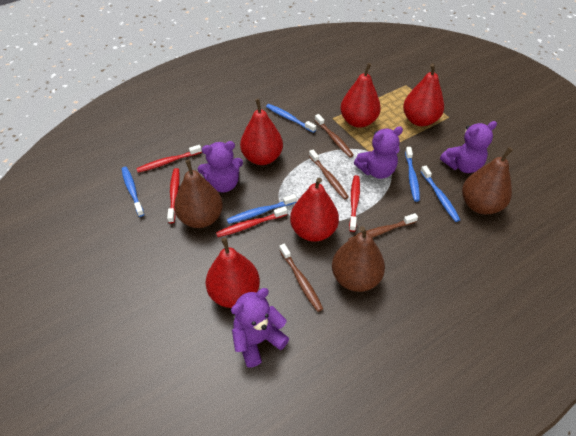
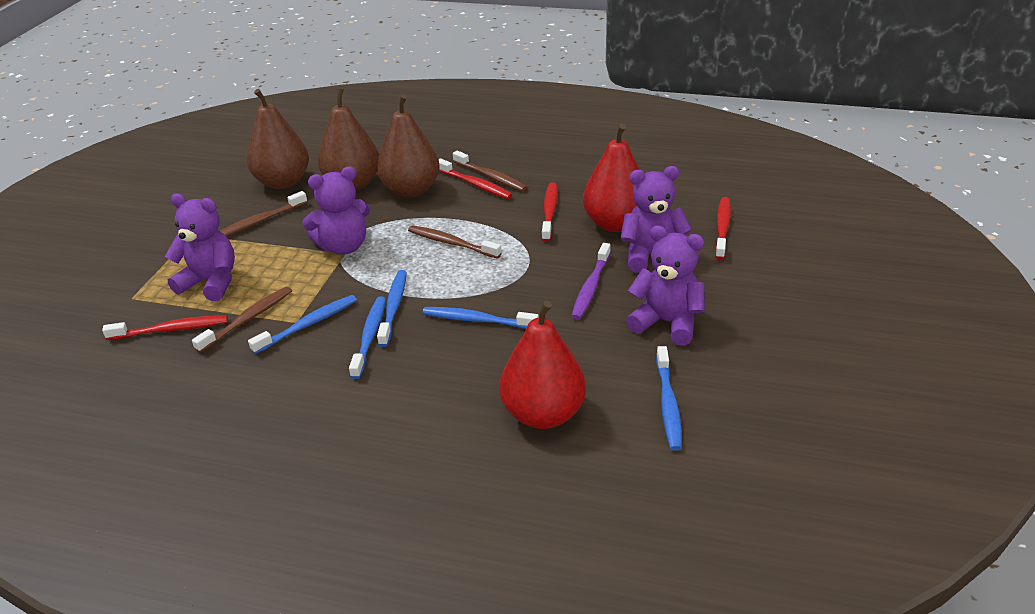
purple toothbrush: 0 -> 1
red pear: 5 -> 2

